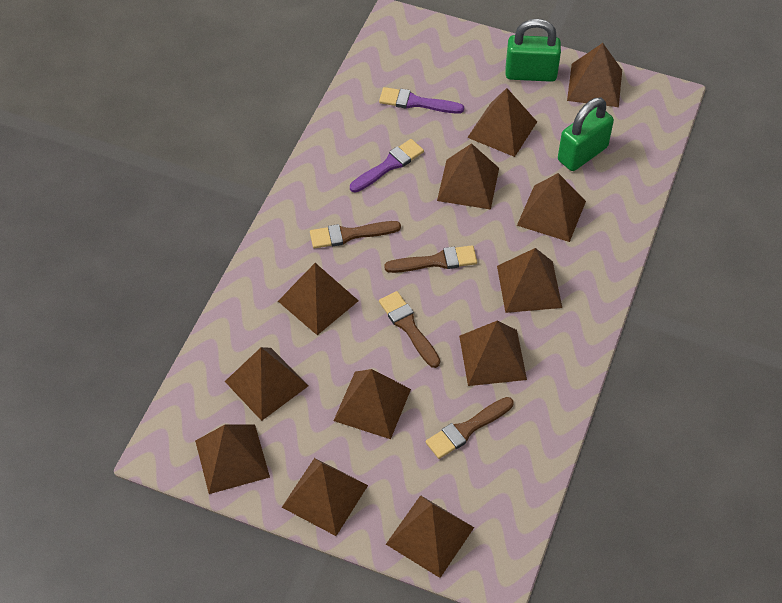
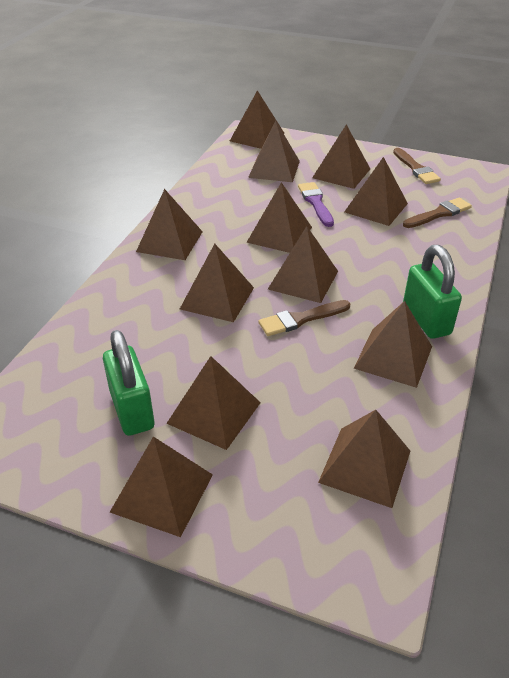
brown brush: 4 -> 3
purple brush: 2 -> 1

